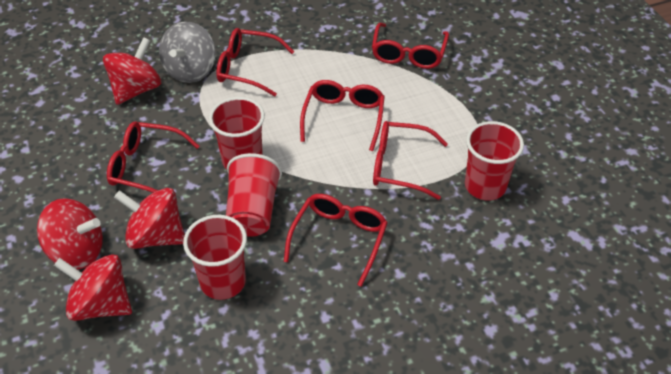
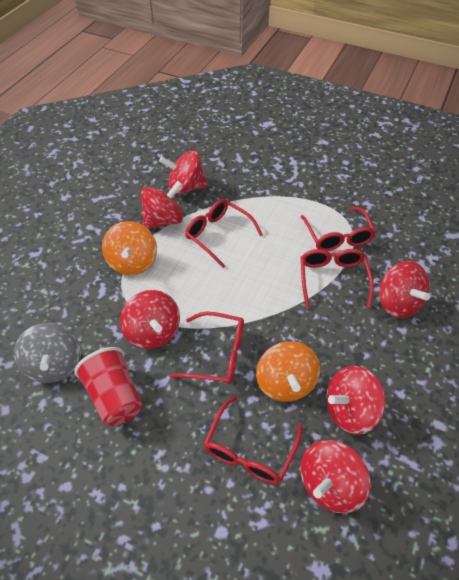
orange spinning top: 0 -> 2
red cup: 4 -> 1
red glasses: 6 -> 5
red spinning top: 4 -> 6

